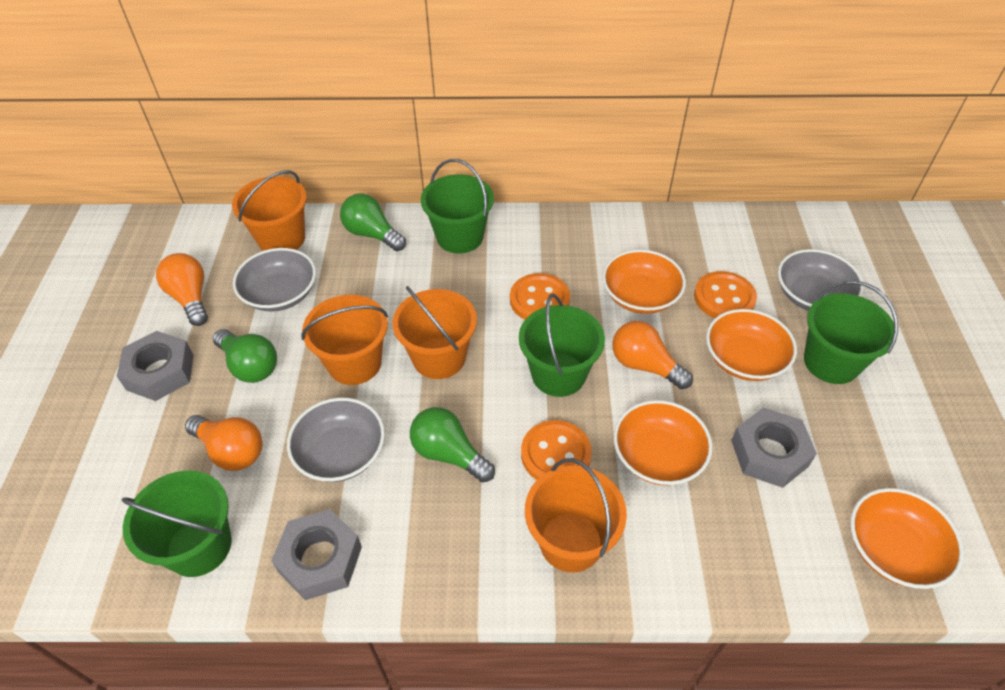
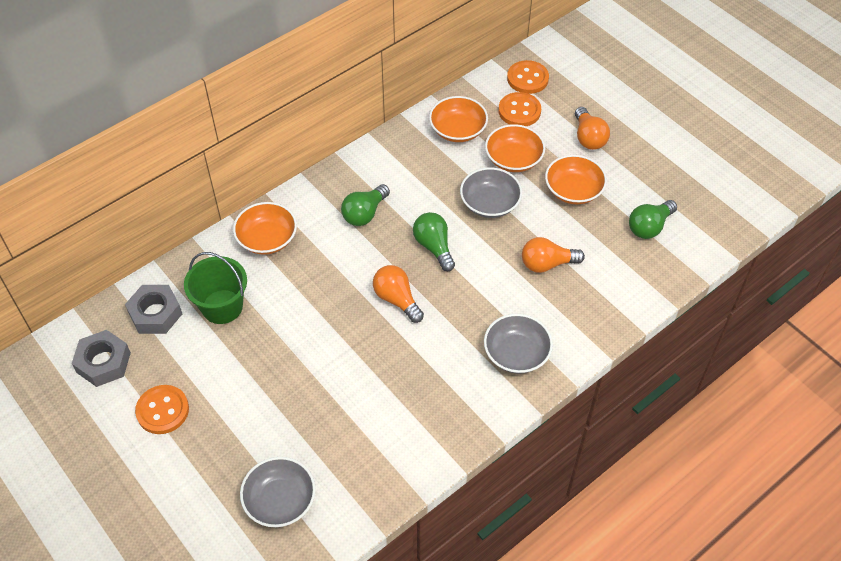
green bucket: 4 -> 1
grey nut: 3 -> 2
orange bucket: 4 -> 0

